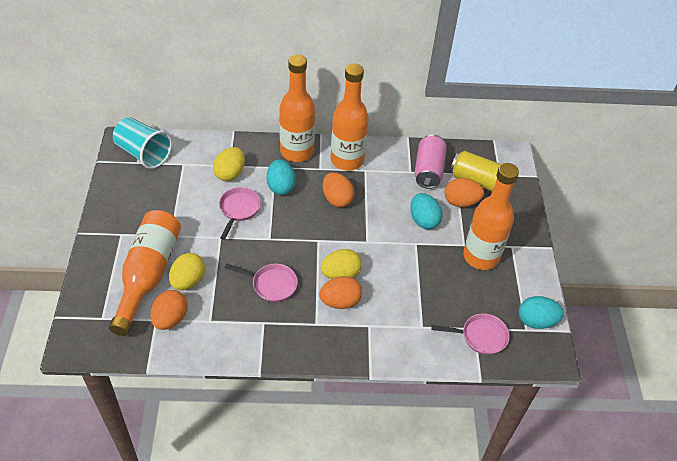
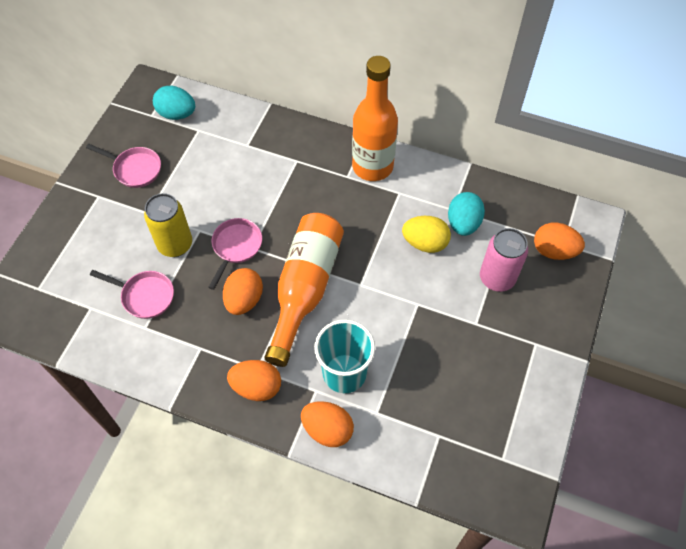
orange bottle: 4 -> 2
turquoise egg: 3 -> 2
yellow egg: 3 -> 1

